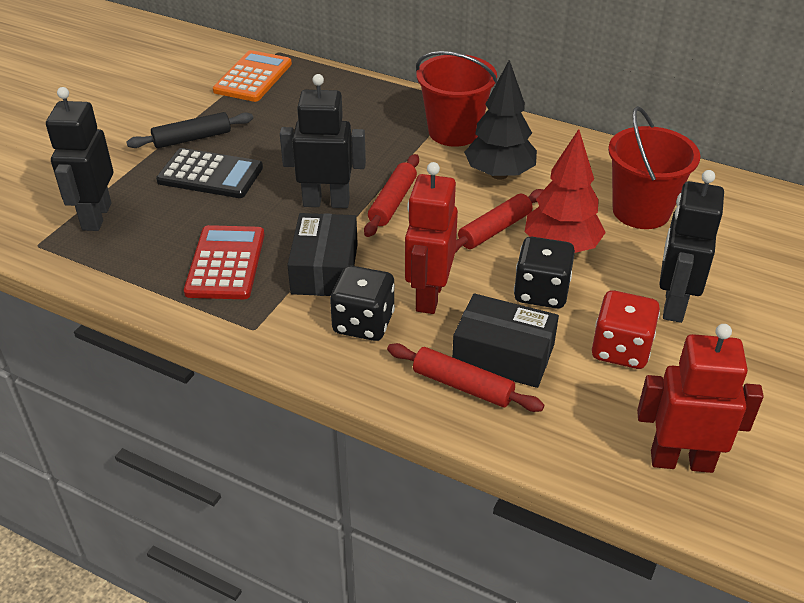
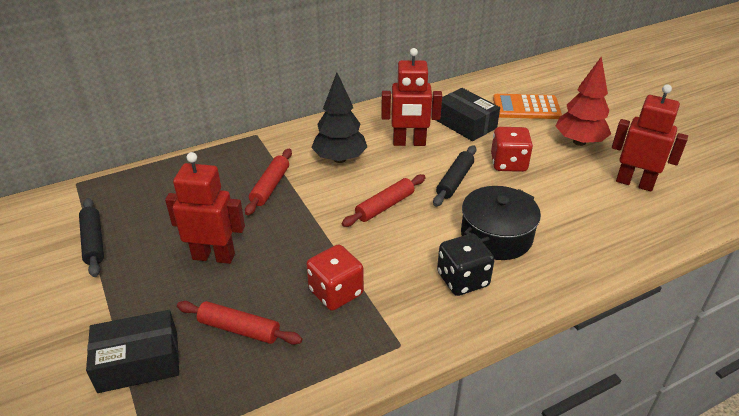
black calculator: 1 -> 0
black dice: 2 -> 1
black pot: 0 -> 1
black robot: 3 -> 0
black rolling pin: 1 -> 2
red bucket: 2 -> 0
red calculator: 1 -> 0
red dice: 1 -> 2
red robot: 2 -> 3

